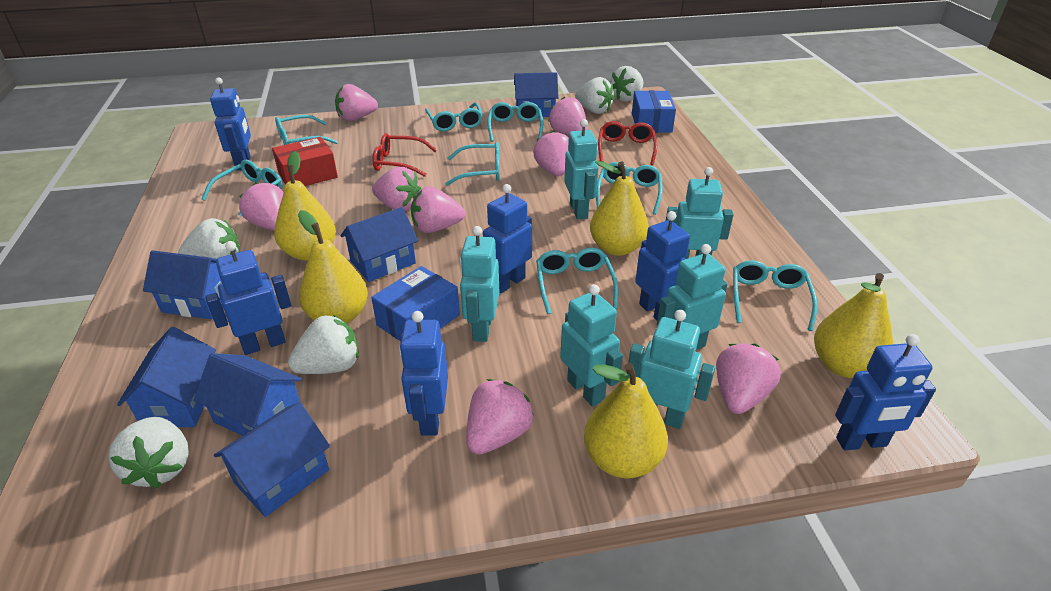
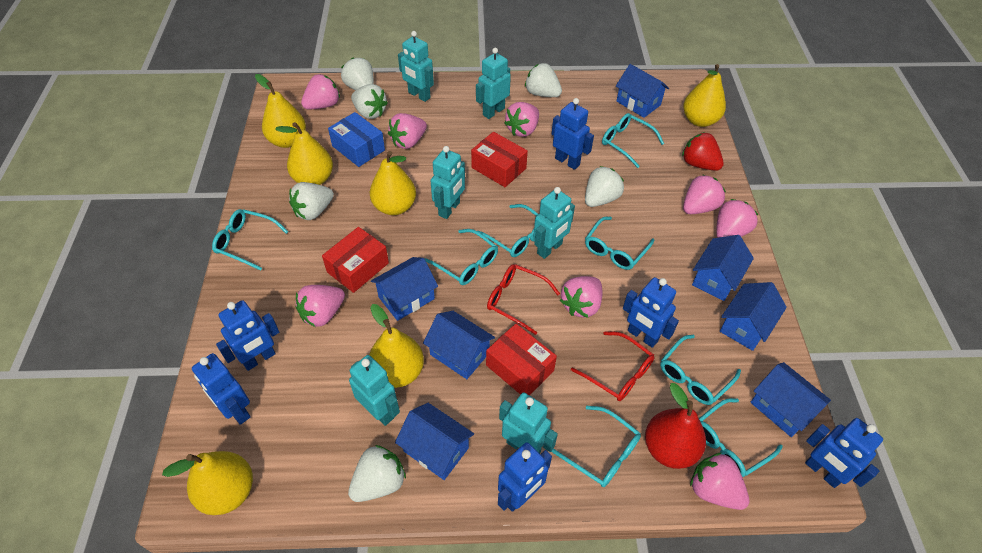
blue box: 2 -> 1
blue house: 6 -> 7
red box: 1 -> 3
red pear: 0 -> 1
red strawberry: 0 -> 1
white strawberry: 5 -> 6
yellow pear: 5 -> 6

